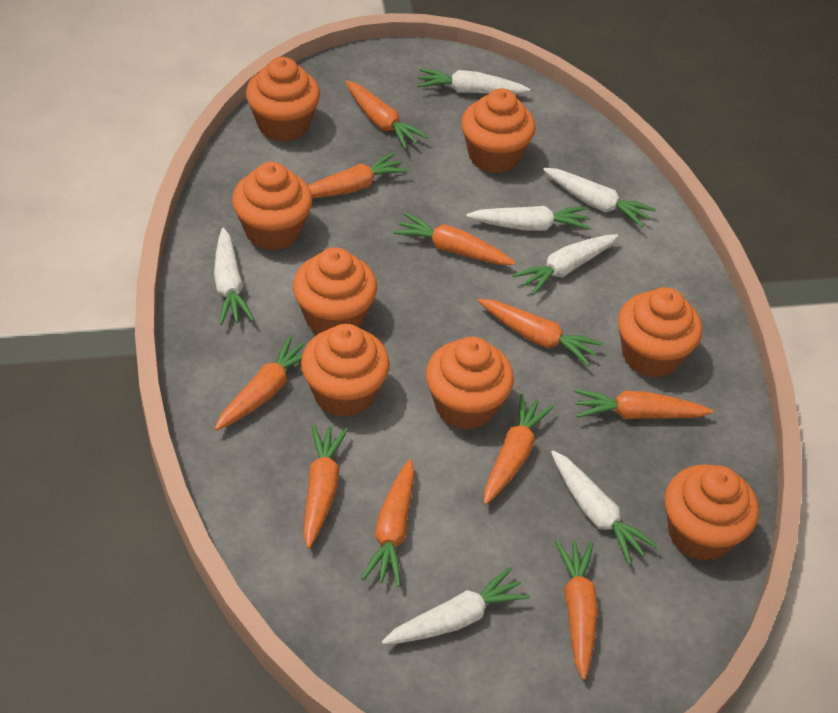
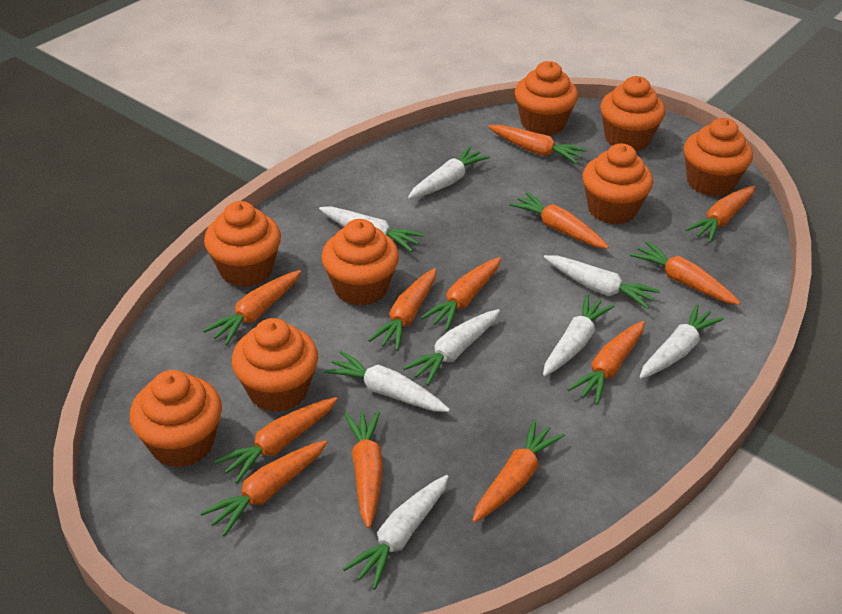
orange carrot: 10 -> 12
white carrot: 7 -> 8

